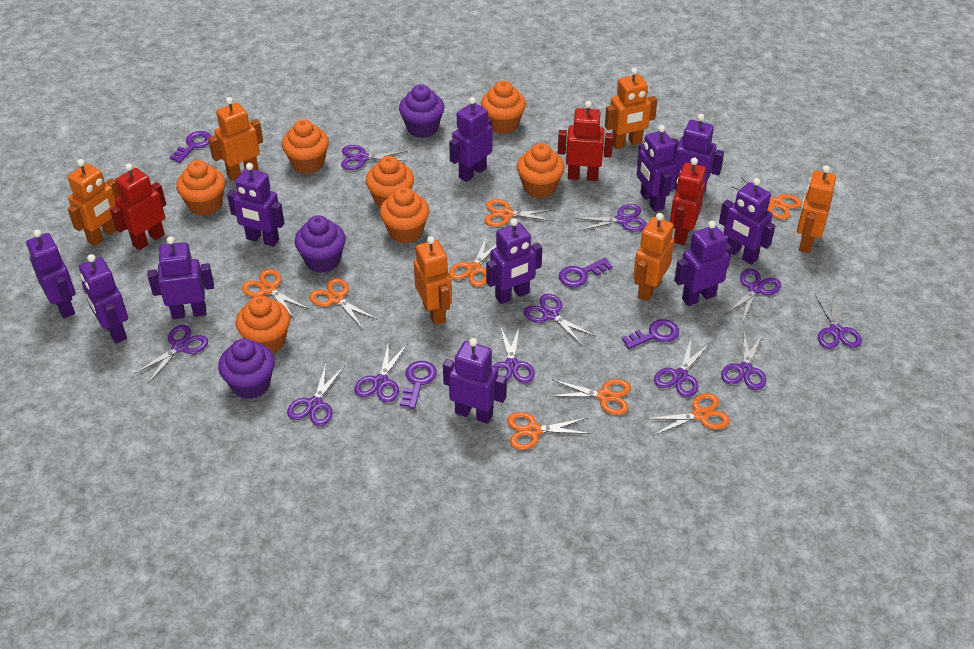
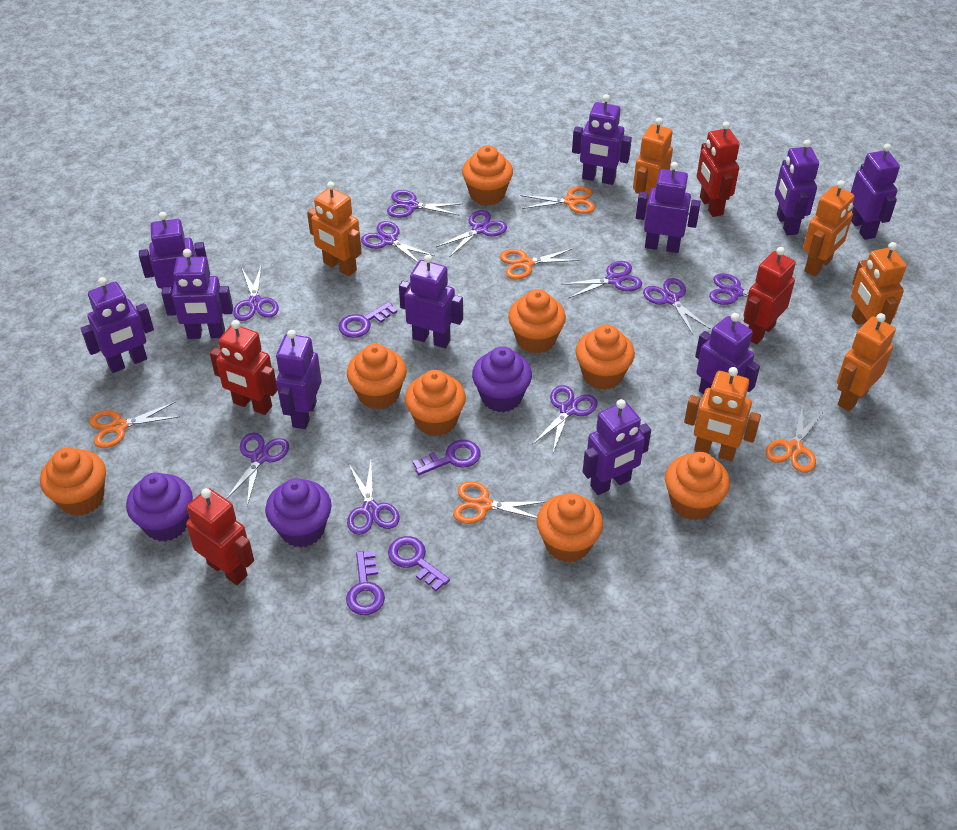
orange cupcake: 7 -> 8
orange scissors: 8 -> 5
purple scissors: 11 -> 10
red robot: 3 -> 4

